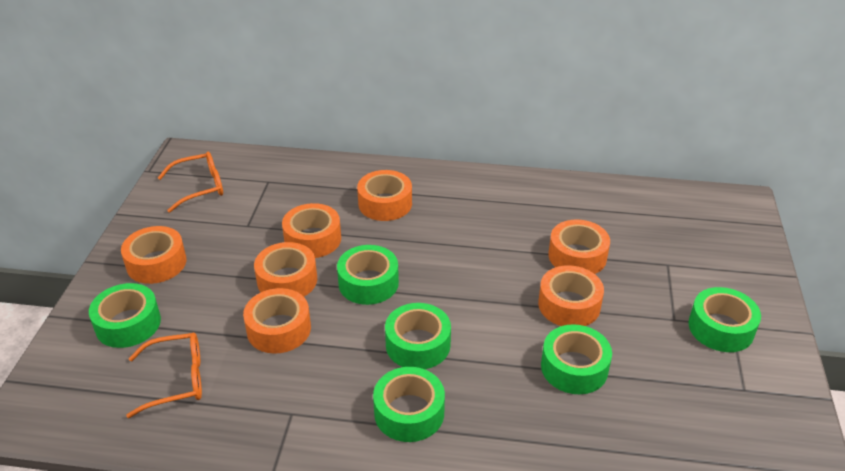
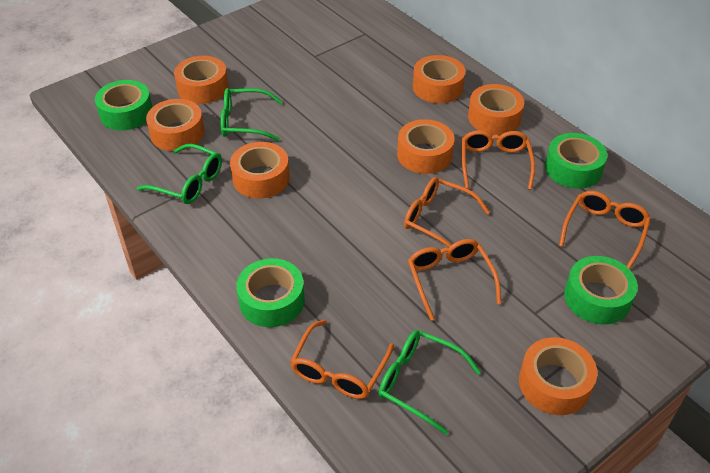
green glasses: 0 -> 3
green tape: 6 -> 4
orange glasses: 2 -> 5

